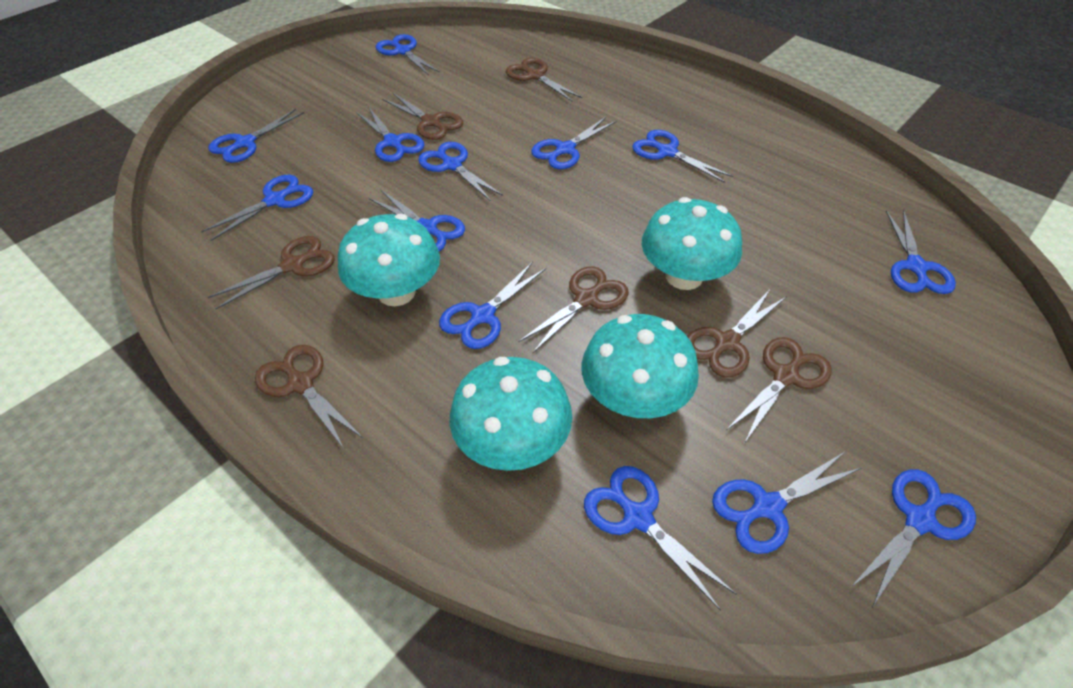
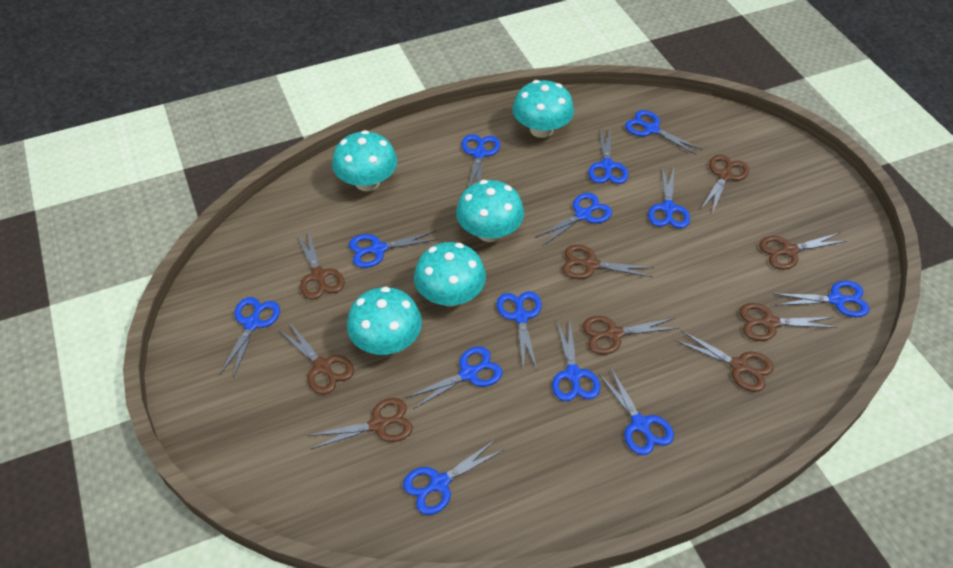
brown scissors: 7 -> 9
turquoise mushroom: 4 -> 5

